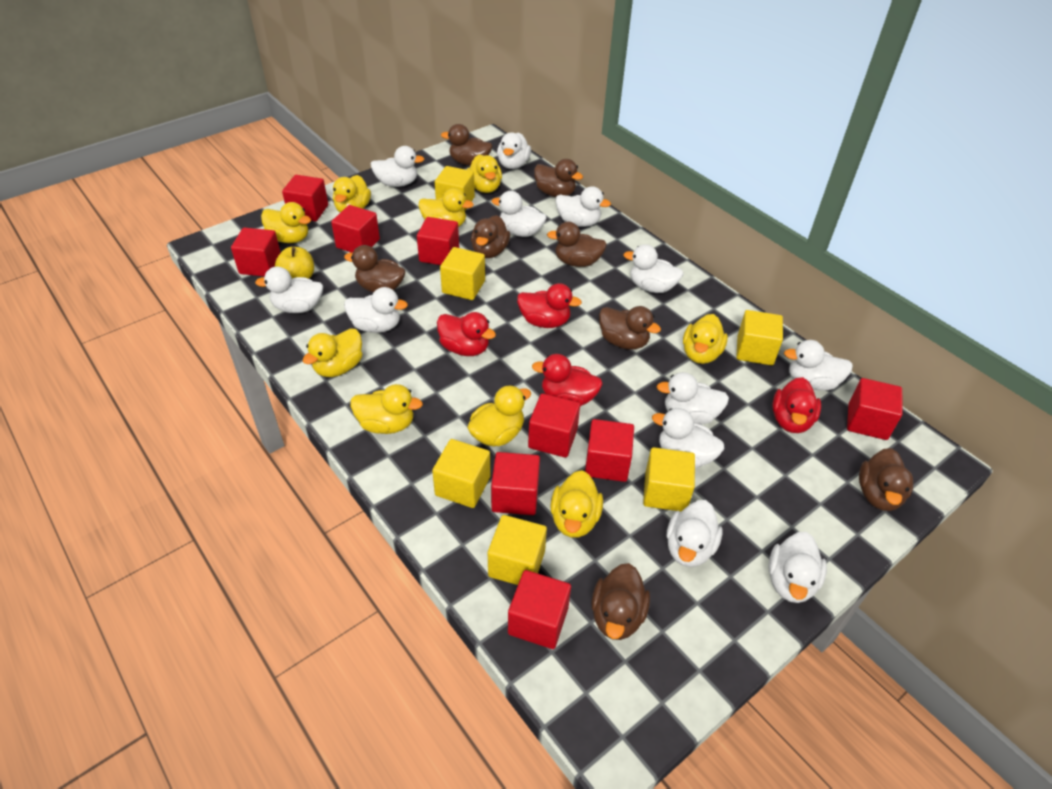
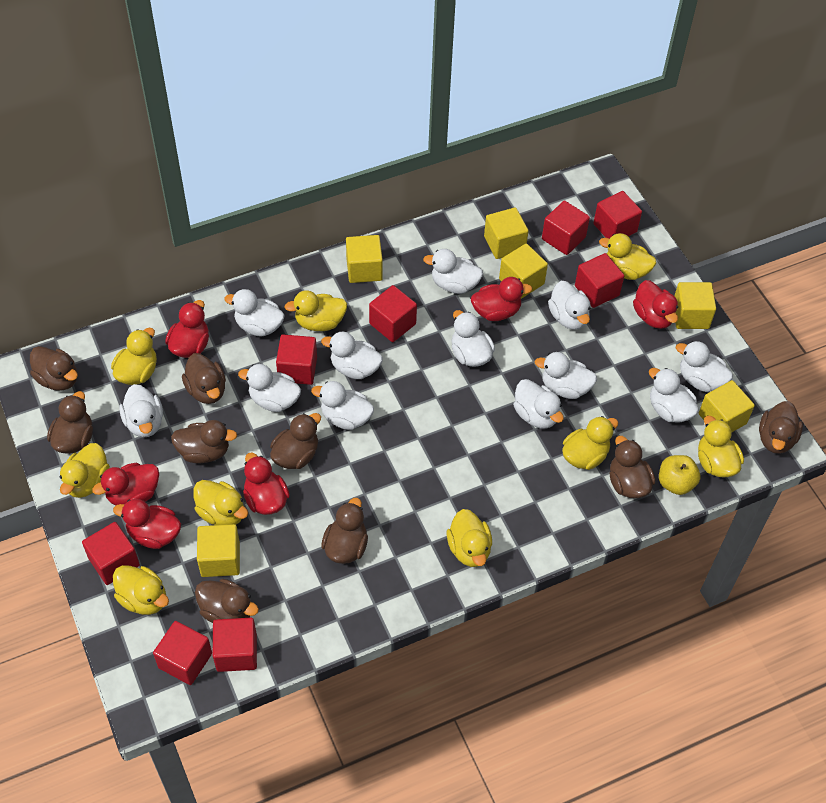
brown duck: 8 -> 9
red cube: 9 -> 8
red duck: 4 -> 6

